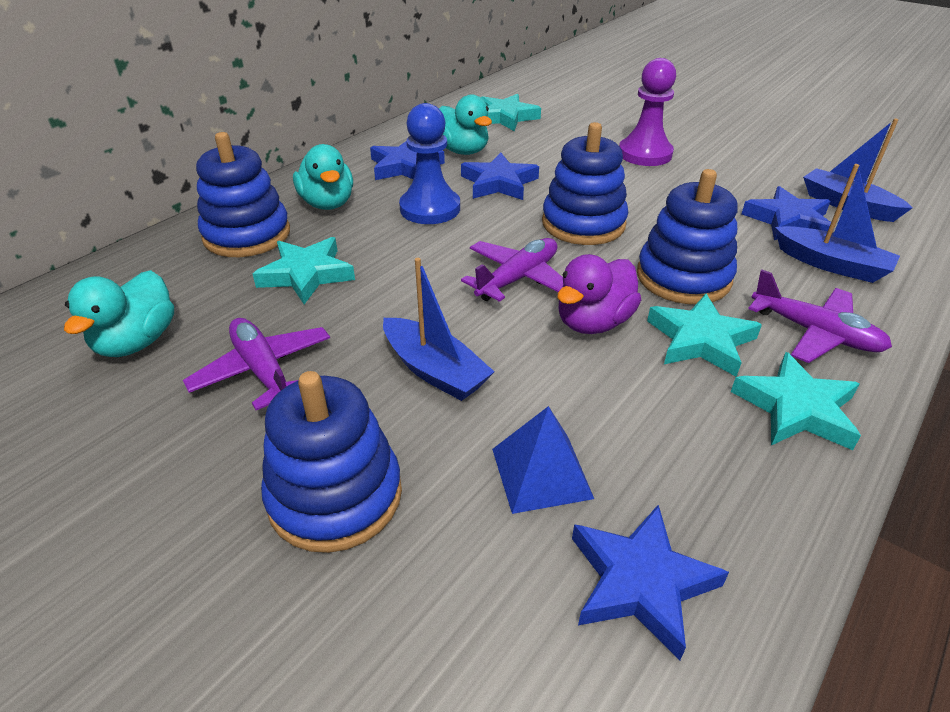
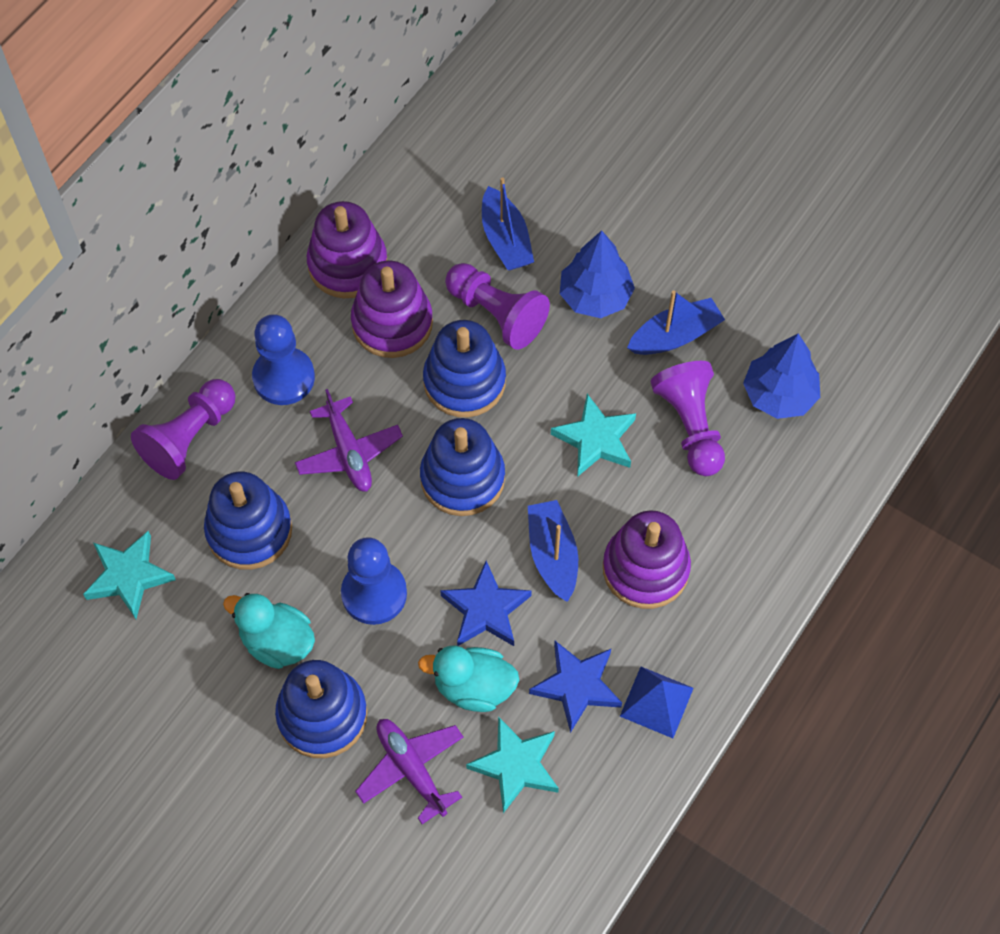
blue pawn: 1 -> 2
blue star: 4 -> 2
blue tree: 0 -> 2
purple duck: 1 -> 0
purple pawn: 1 -> 3
purple plane: 3 -> 2
purple stacking toy: 0 -> 3
turquoise duck: 3 -> 2
turquoise star: 4 -> 3

